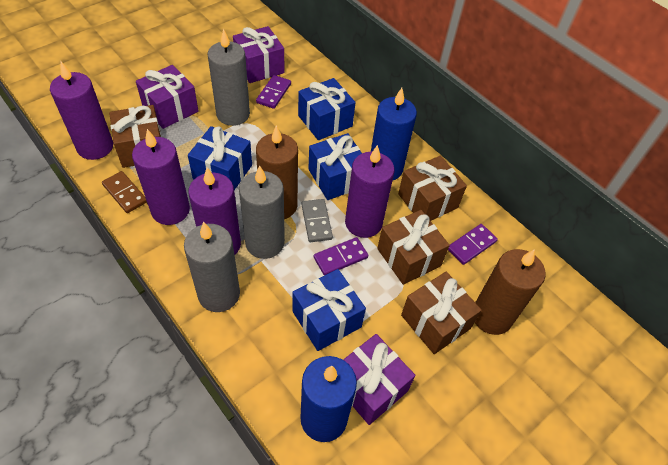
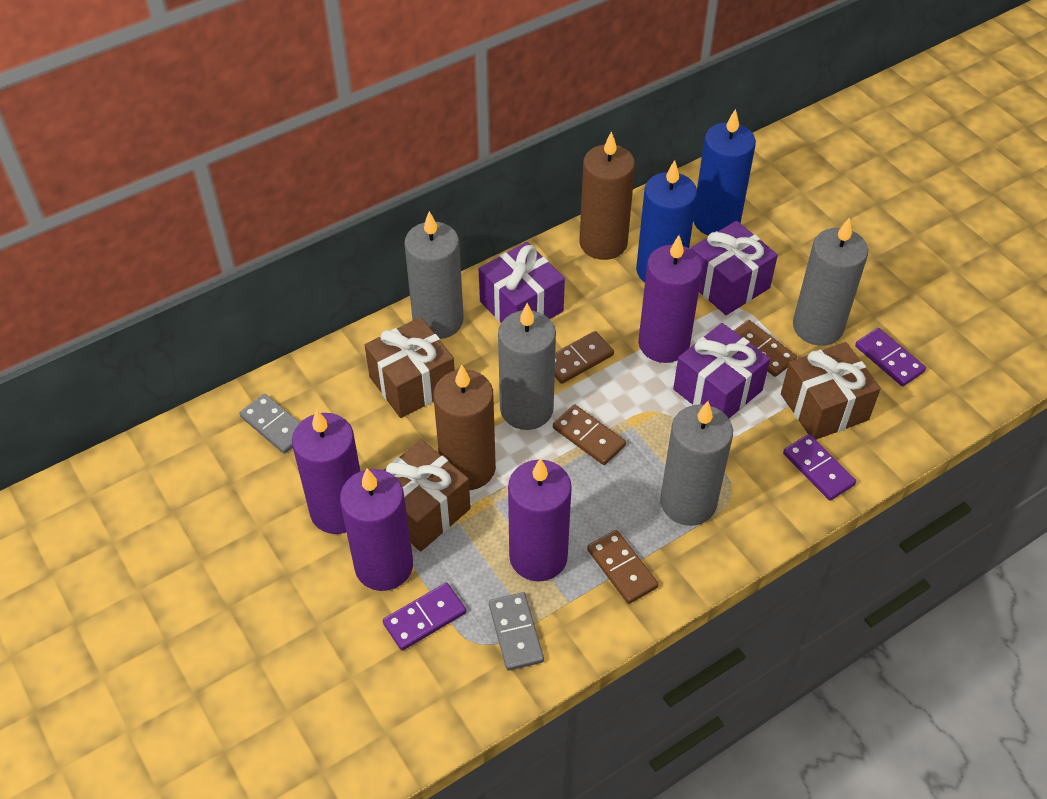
blue gift: 4 -> 0
brown domino: 1 -> 4
brown gift: 4 -> 3
grey candle: 3 -> 4
grey domino: 1 -> 2

